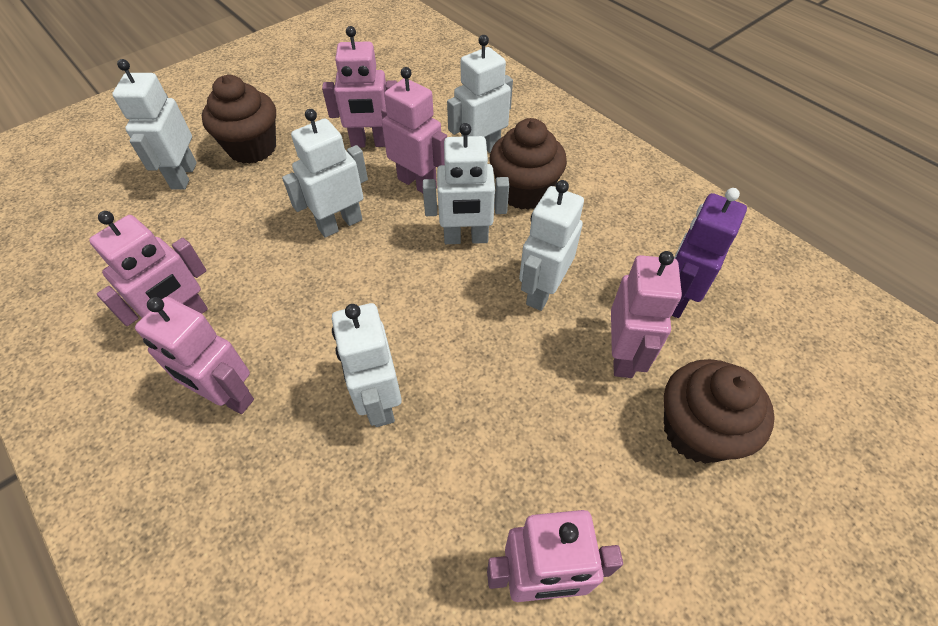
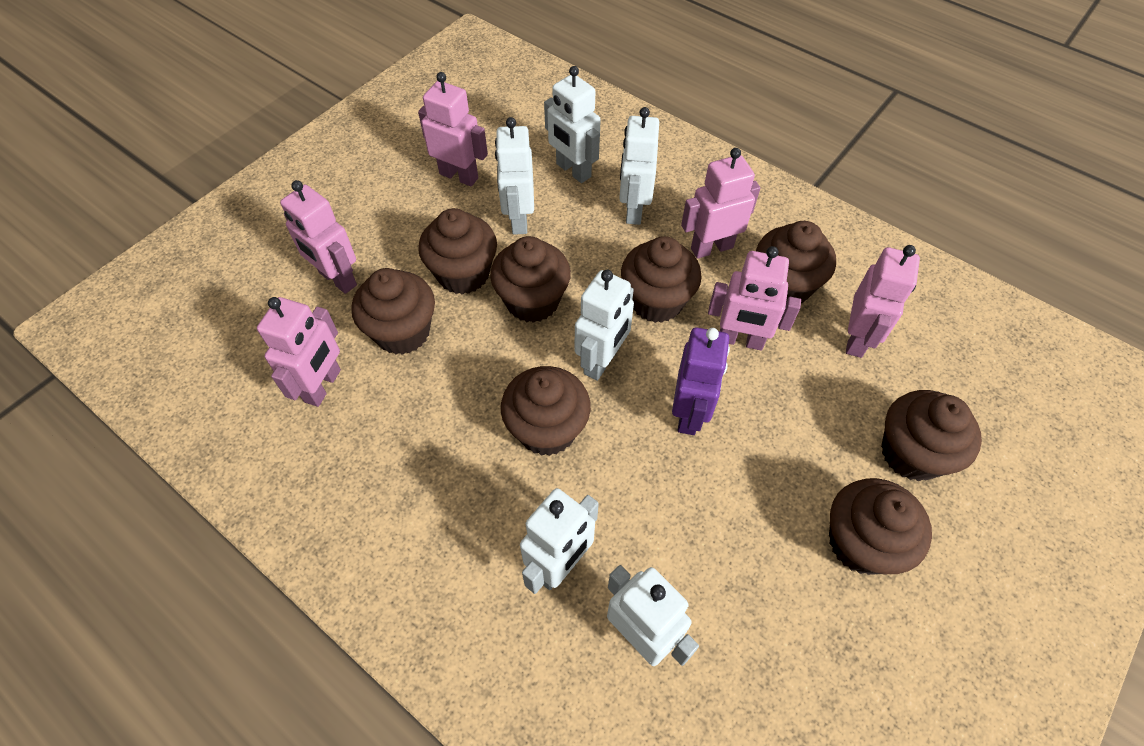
brown cupcake: 3 -> 8

